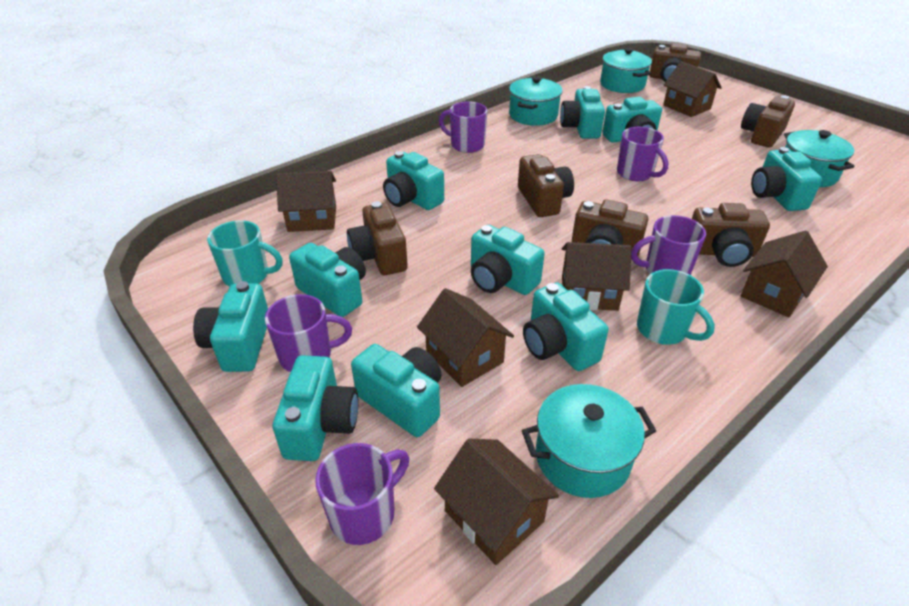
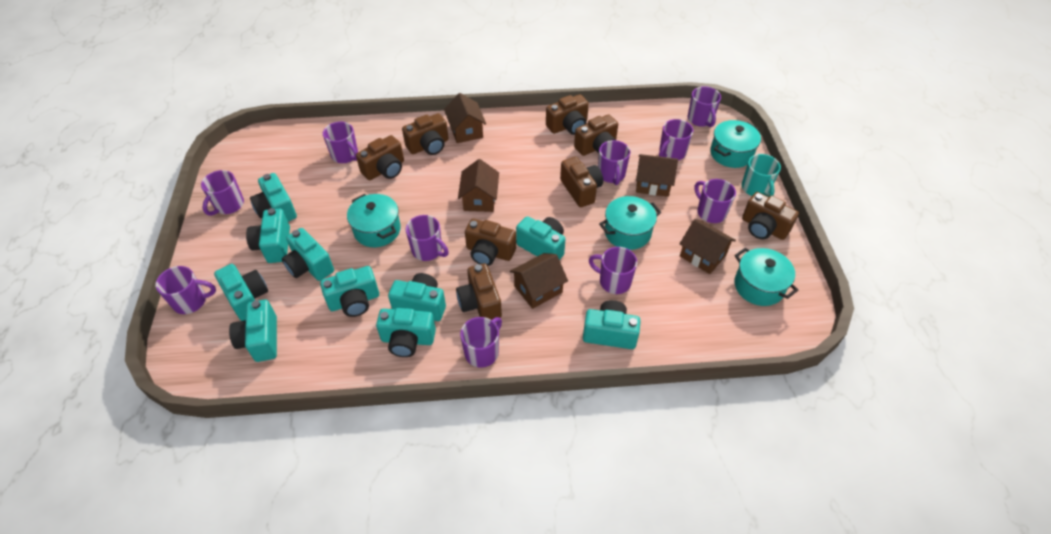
brown camera: 6 -> 8
brown house: 6 -> 5
purple mug: 5 -> 10
turquoise mug: 2 -> 1

